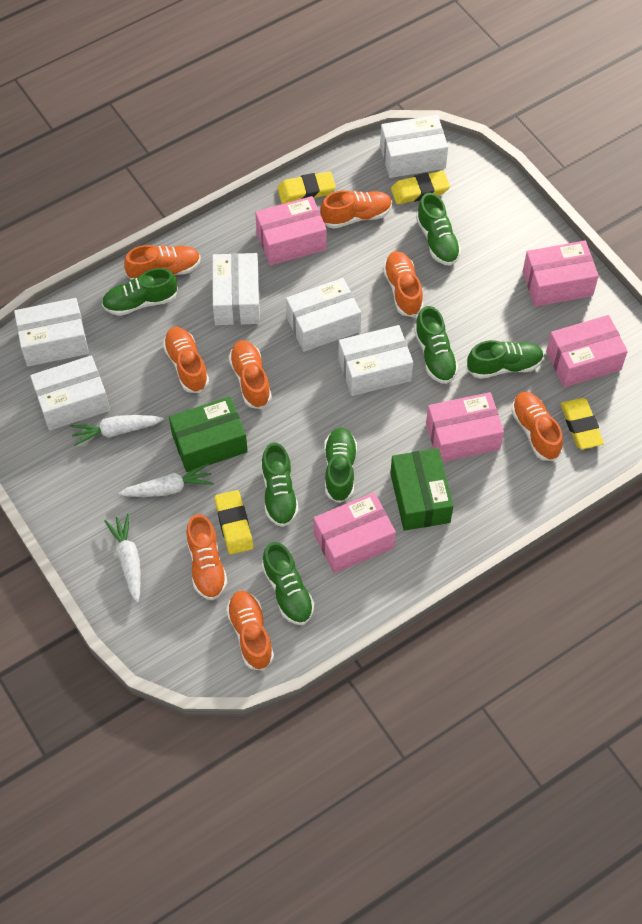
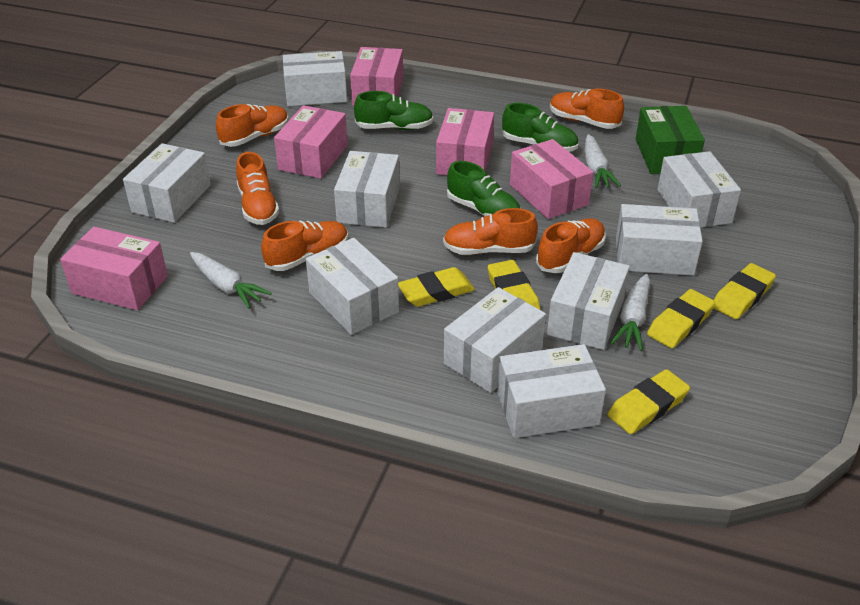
green box: 2 -> 1
green shoe: 7 -> 3
orange shoe: 8 -> 6
white box: 6 -> 9
yellow eraser: 4 -> 5

